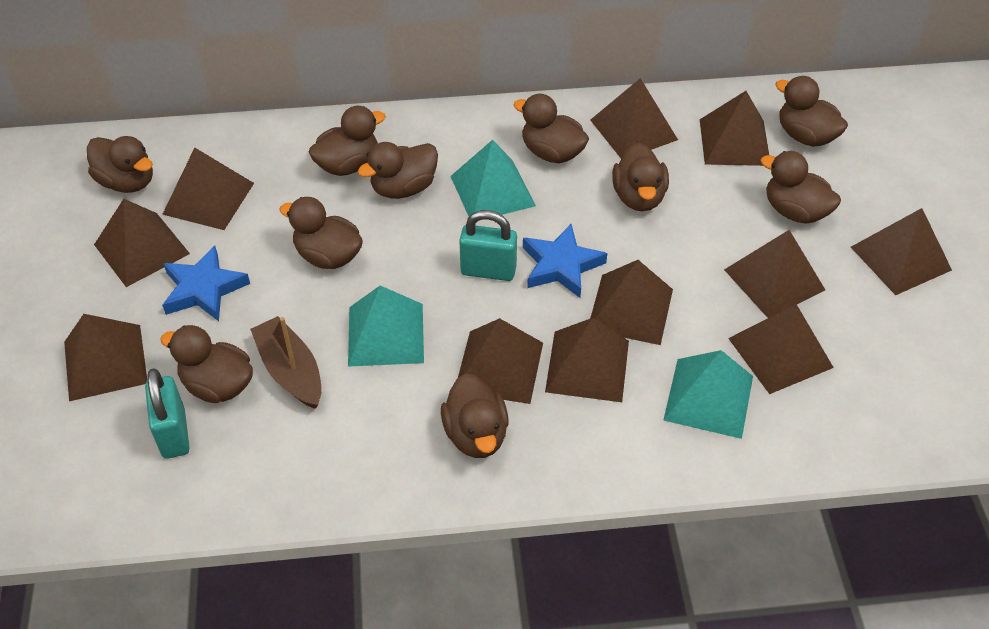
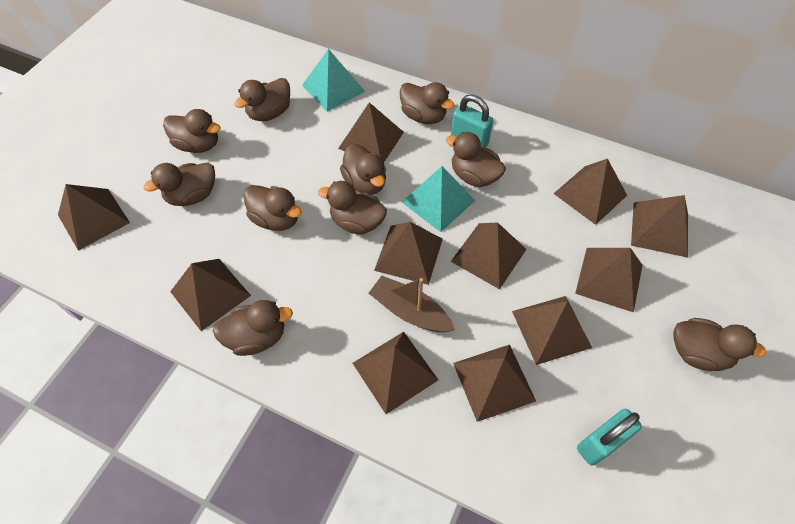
blue star: 2 -> 0
turquoise pyramid: 3 -> 2

